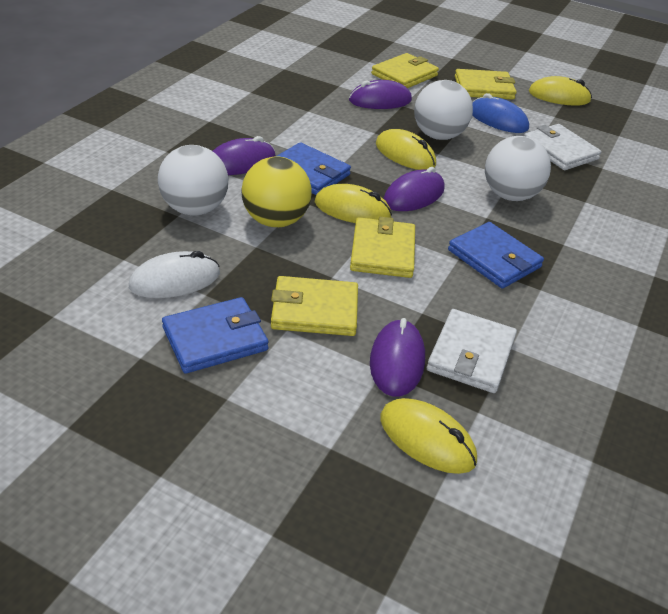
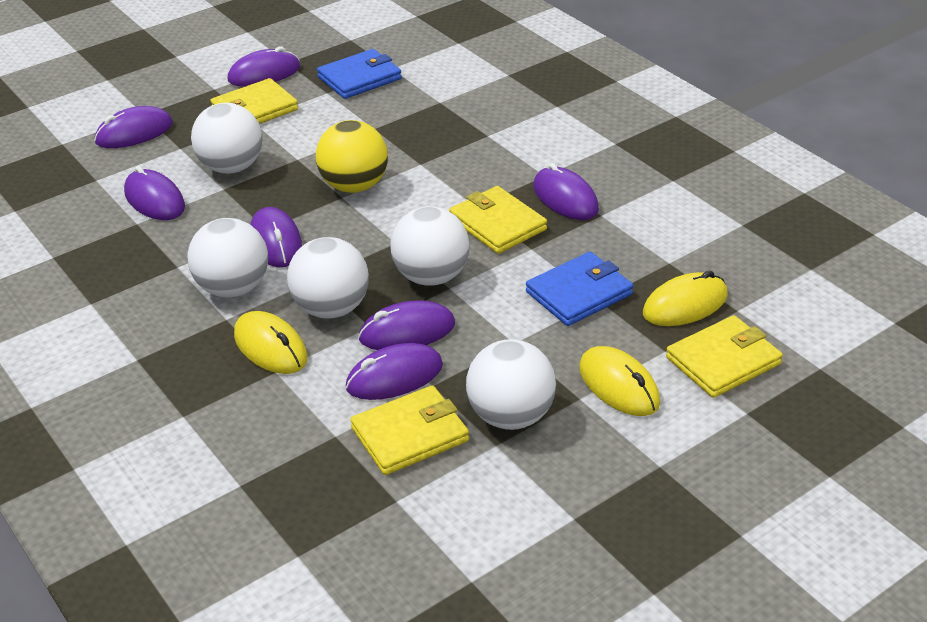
blue mouse: 1 -> 0
blue wallet: 3 -> 2
purple mouse: 4 -> 7
white ball: 3 -> 5
white mouse: 1 -> 0
white wallet: 2 -> 0
yellow mouse: 4 -> 3

